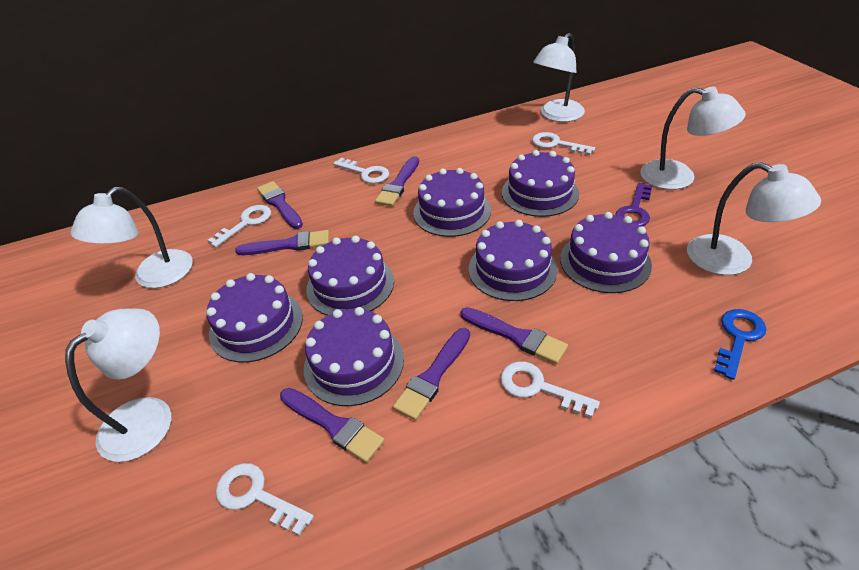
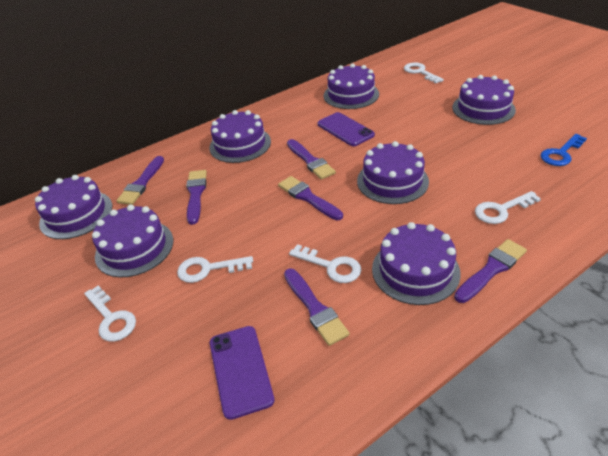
purple key: 1 -> 0
purple phone: 0 -> 2
white lamp: 5 -> 0

